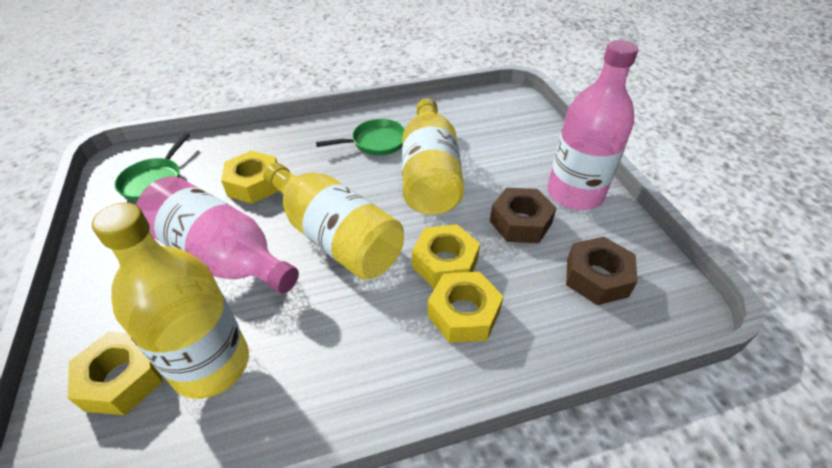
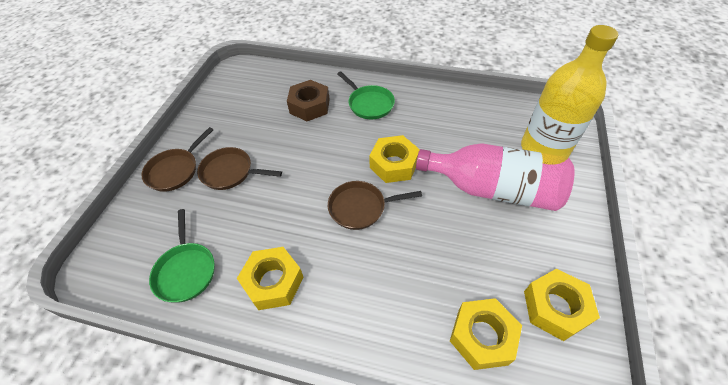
brown nut: 2 -> 1
brown pan: 0 -> 3
pink bottle: 2 -> 1
yellow bottle: 3 -> 1

